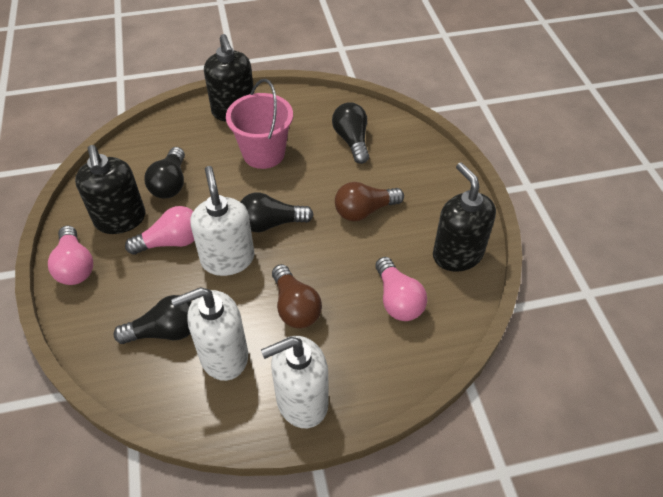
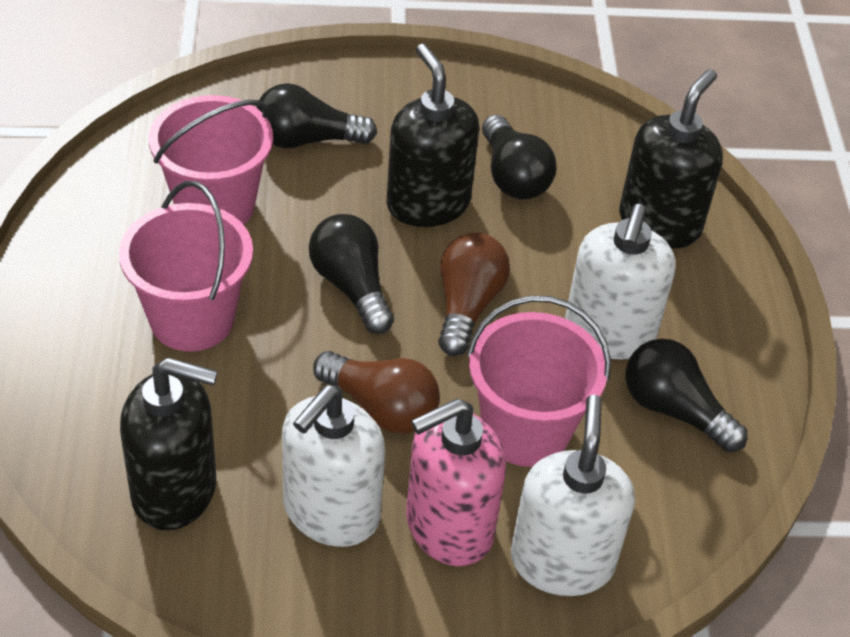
pink bucket: 1 -> 3
pink light bulb: 3 -> 0
pink soap dispenser: 0 -> 1

